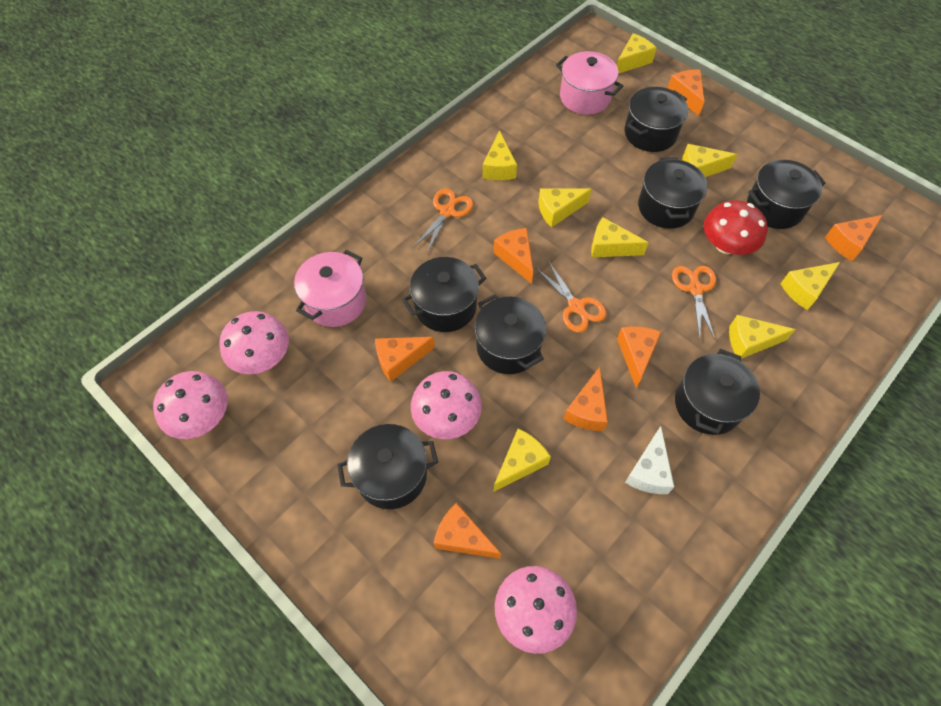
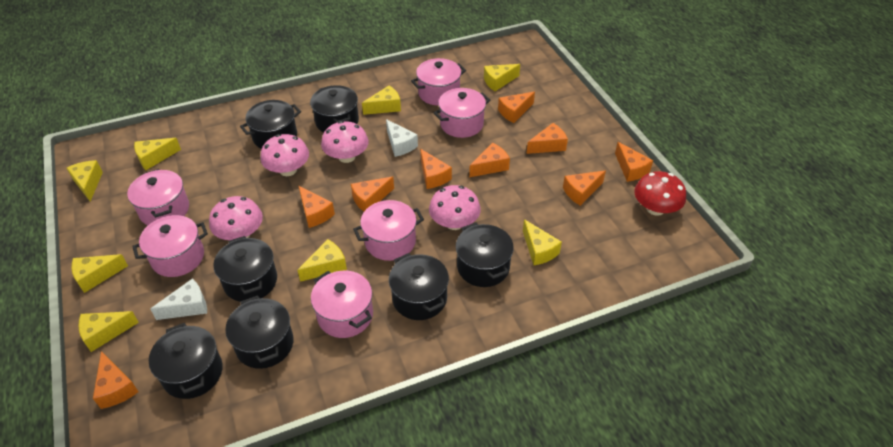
orange cheese: 7 -> 9
orange scissors: 3 -> 0
pink pot: 2 -> 6
white cheese: 1 -> 2

